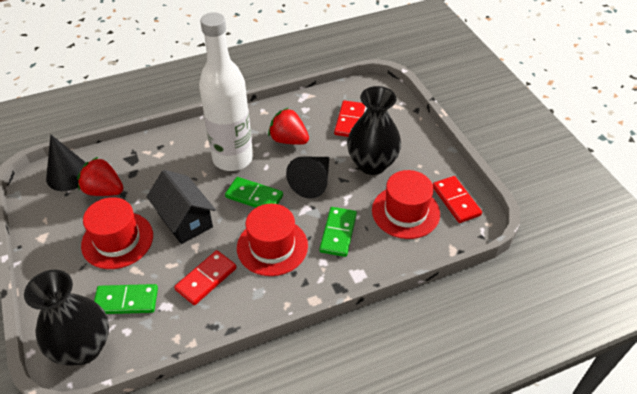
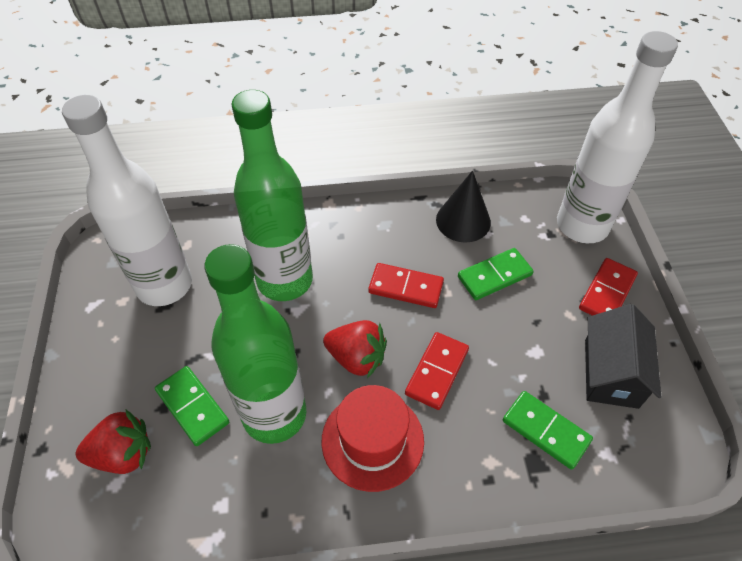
black cone: 2 -> 1
black vase: 2 -> 0
green bottle: 0 -> 2
red hat: 3 -> 1
white bottle: 1 -> 2

